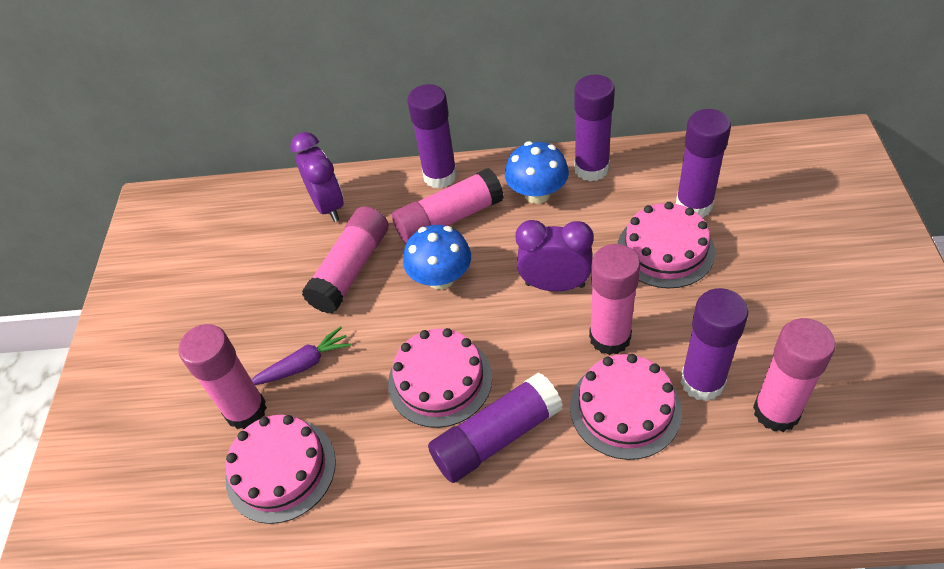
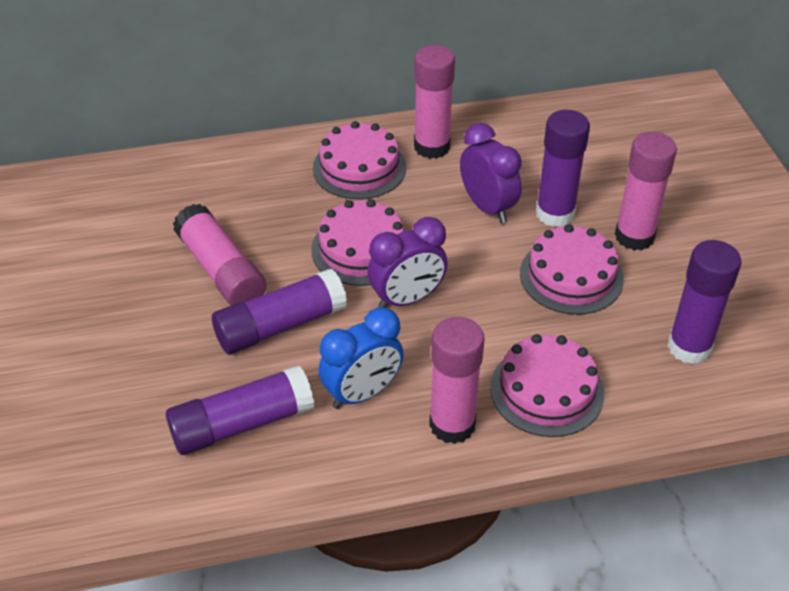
blue clock: 0 -> 1
blue mushroom: 2 -> 0
pink glue stick: 5 -> 4
purple carrot: 1 -> 0
purple glue stick: 5 -> 4

